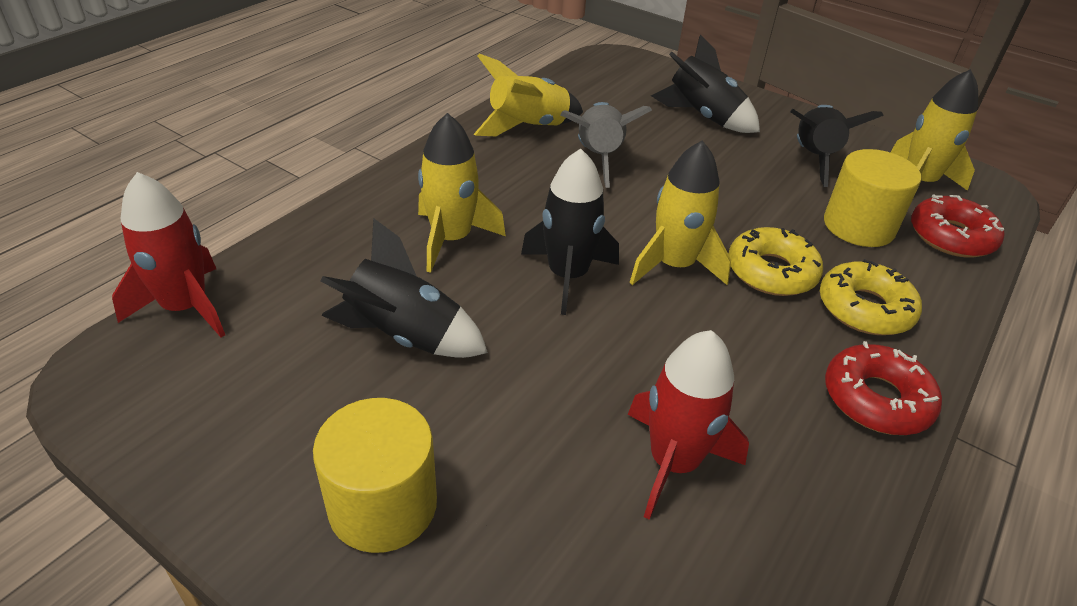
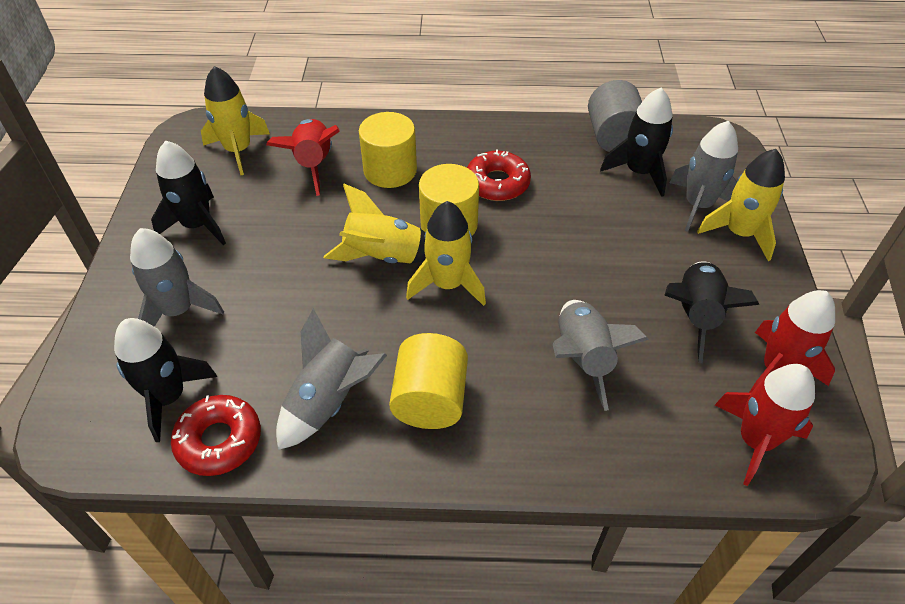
grey cylinder: 0 -> 1
grey rocket: 1 -> 4
red rocket: 2 -> 3
yellow cylinder: 2 -> 3
yellow donut: 2 -> 0

